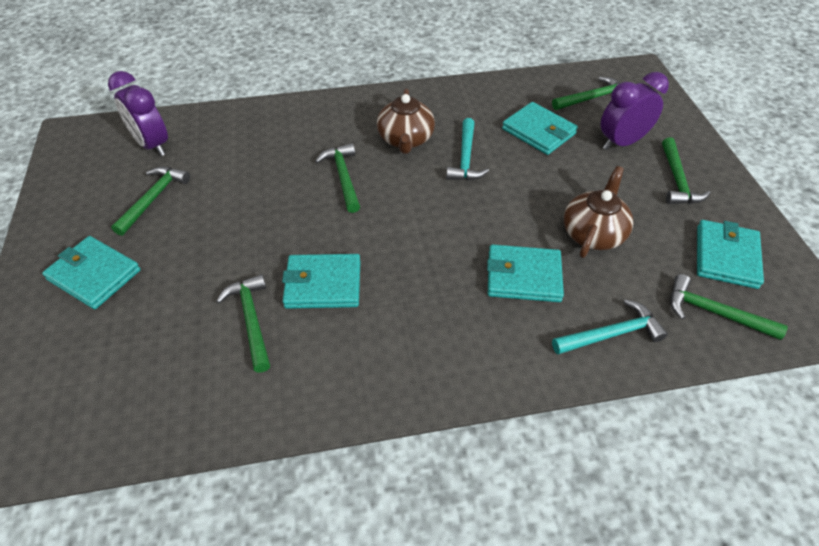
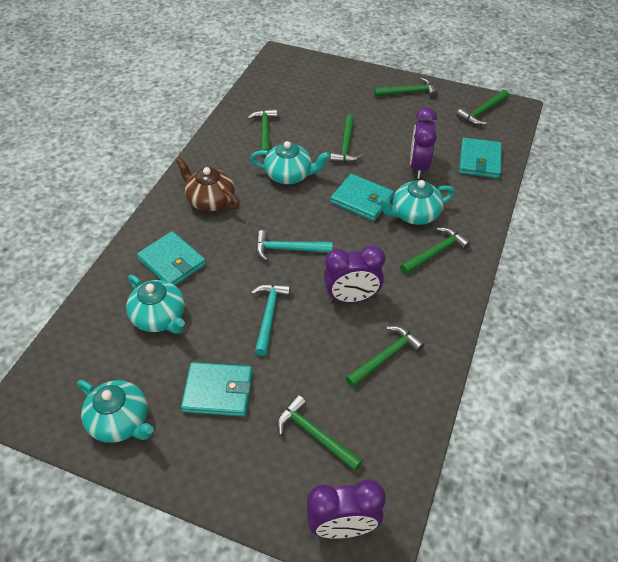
brown teapot: 2 -> 1
green hammer: 6 -> 7
purple clock: 2 -> 3
turquoise teapot: 0 -> 4
turquoise wallet: 5 -> 4

